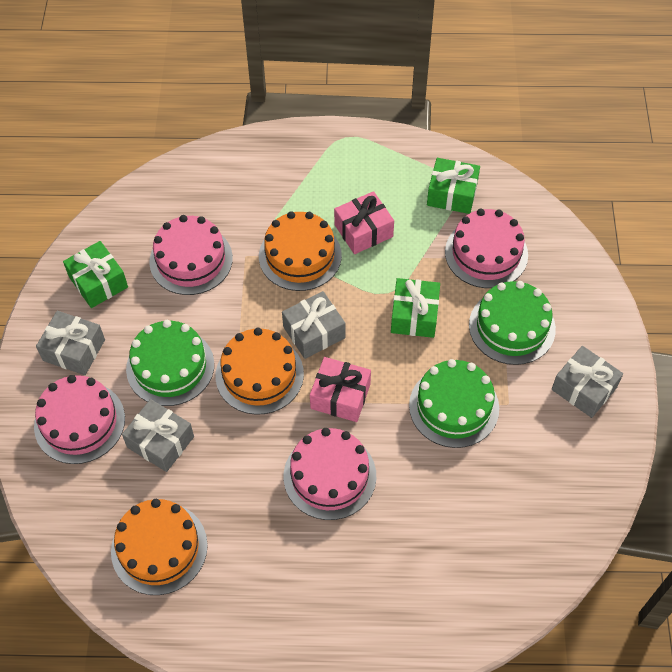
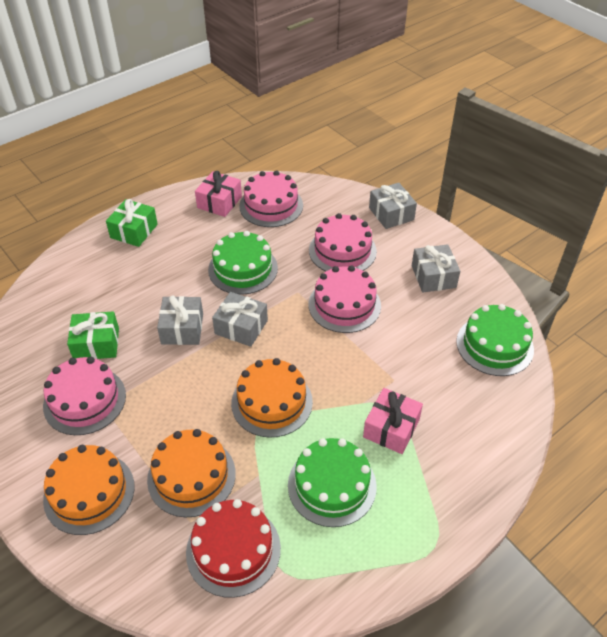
green gift: 3 -> 2
red cake: 0 -> 1

